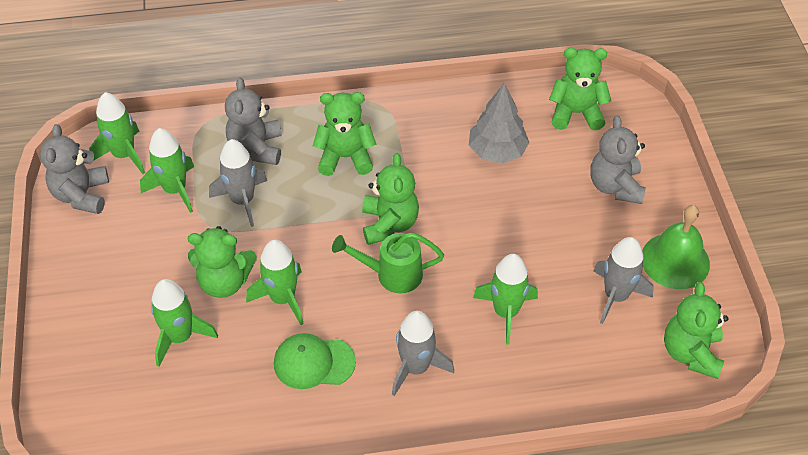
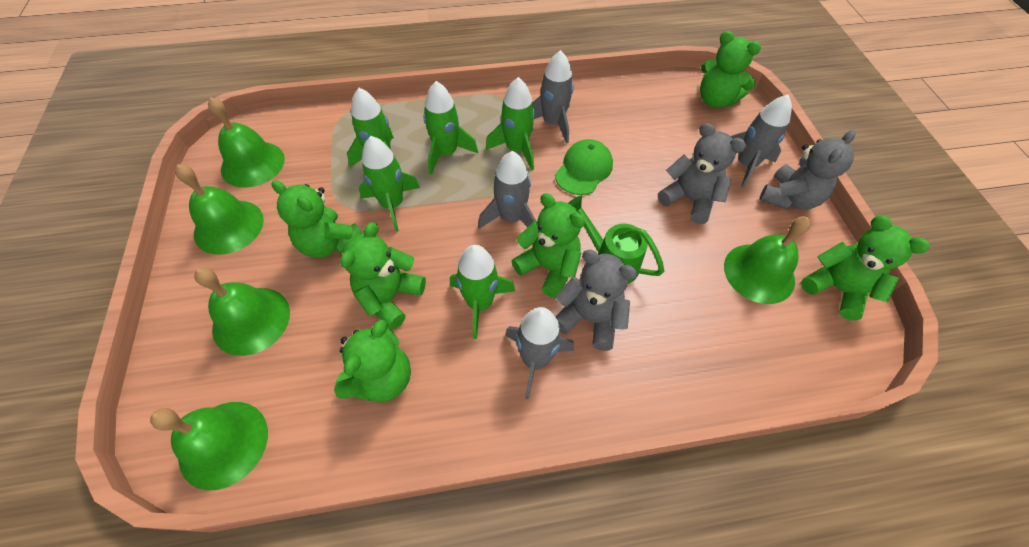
green bell: 1 -> 5
green teddy bear: 5 -> 6
grey rocket: 3 -> 4
grey tree: 1 -> 0

